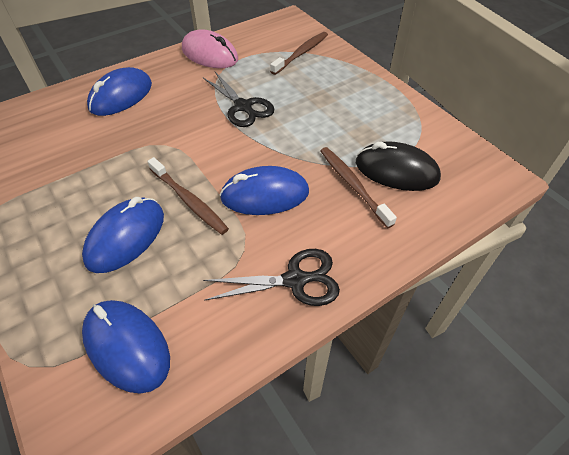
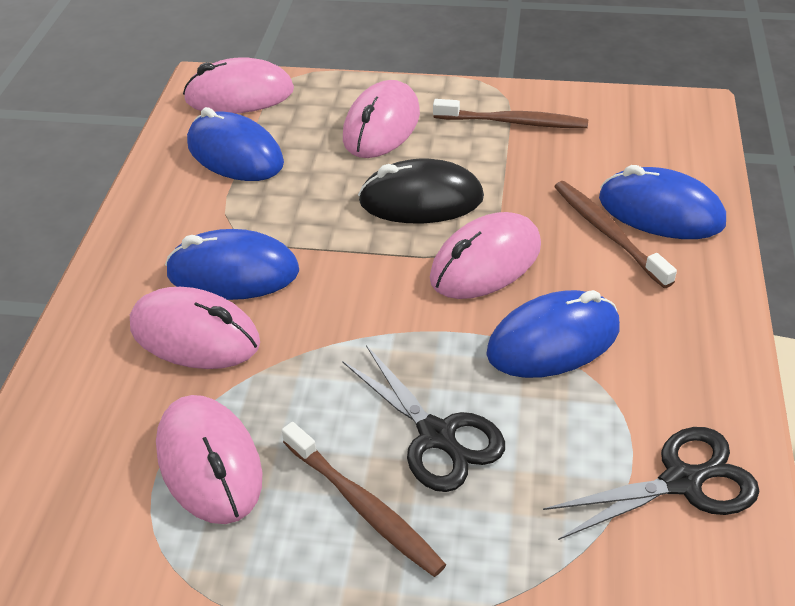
pink mouse: 1 -> 5

